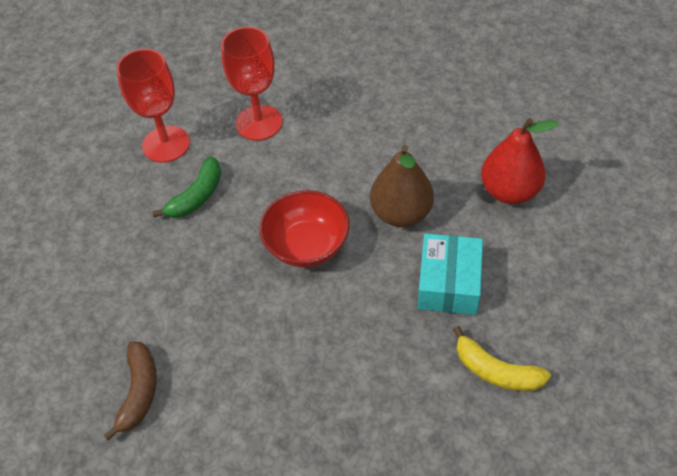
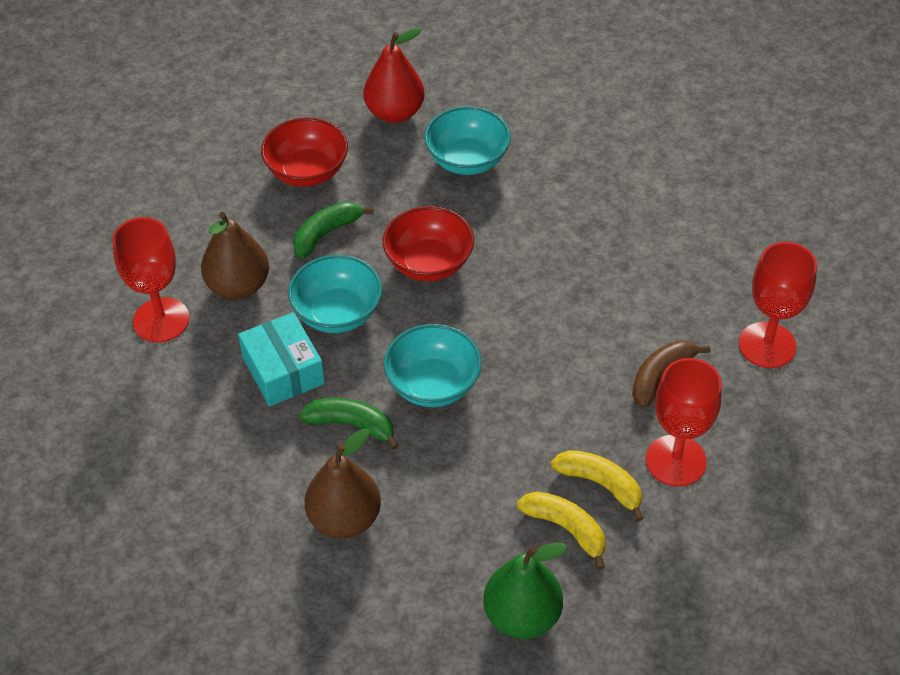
brown pear: 1 -> 2
green banana: 1 -> 2
green pear: 0 -> 1
red bowl: 1 -> 2
red goblet: 2 -> 3
turquoise bowl: 0 -> 3
yellow banana: 1 -> 2

